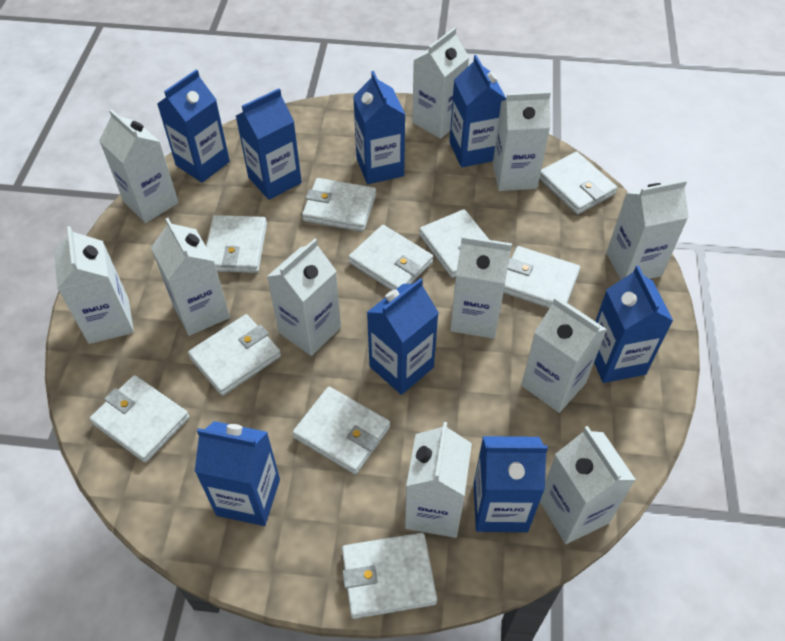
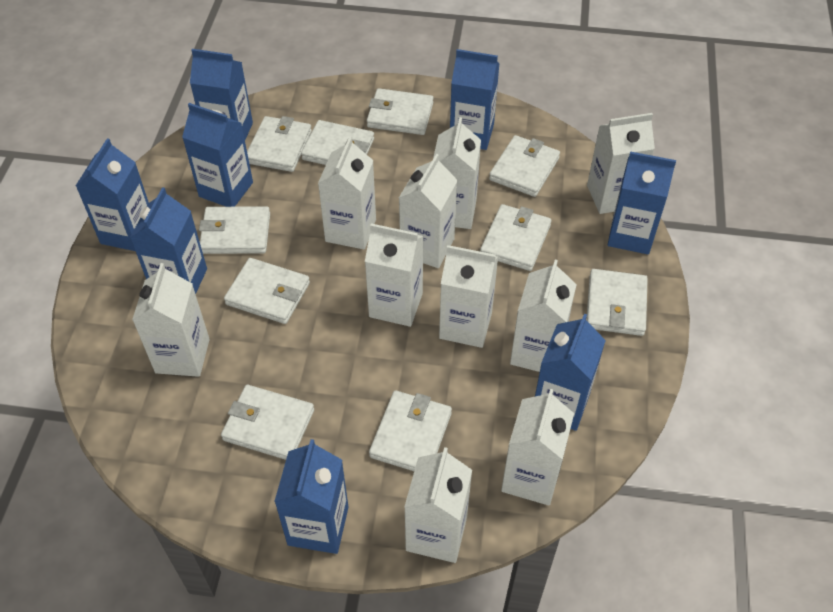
white carton: 11 -> 10

